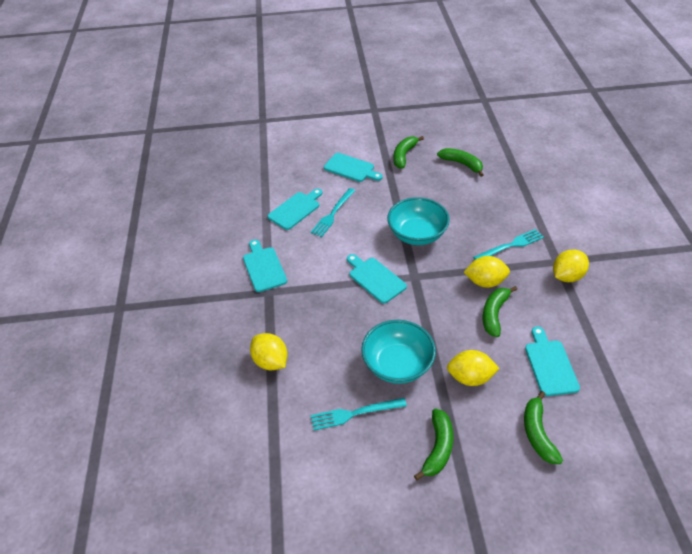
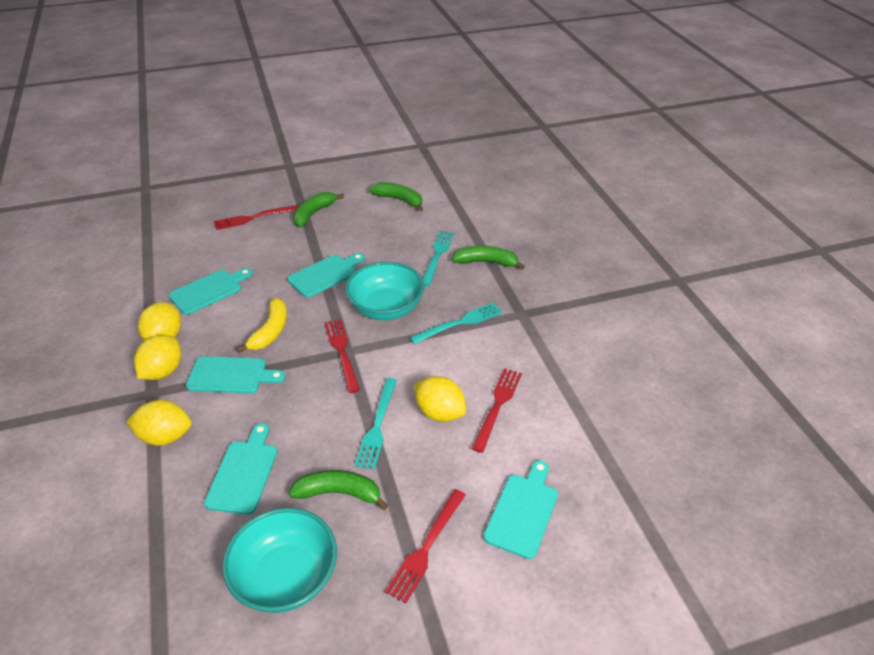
green banana: 5 -> 4
red fork: 0 -> 4
yellow banana: 0 -> 1

